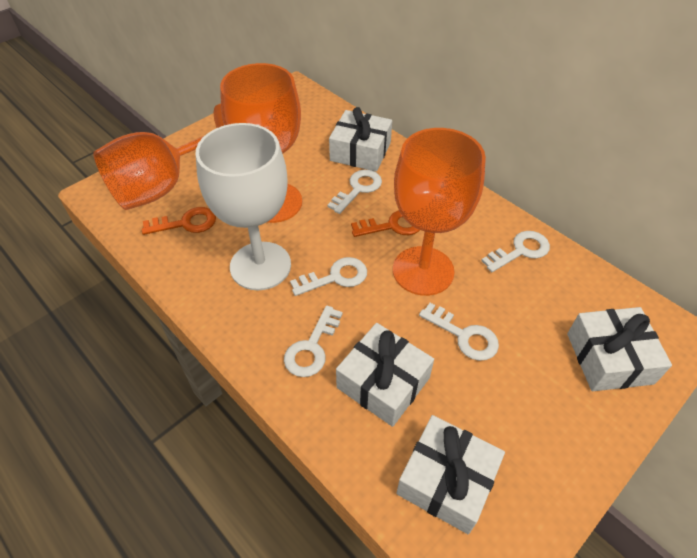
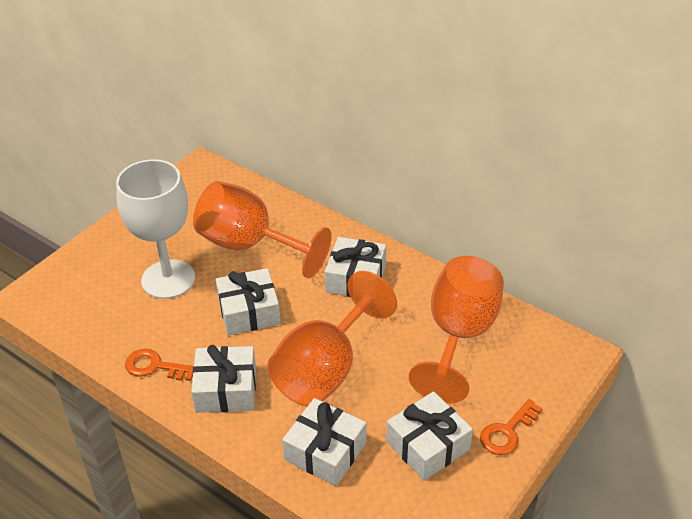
white gift: 4 -> 5
white key: 5 -> 0

